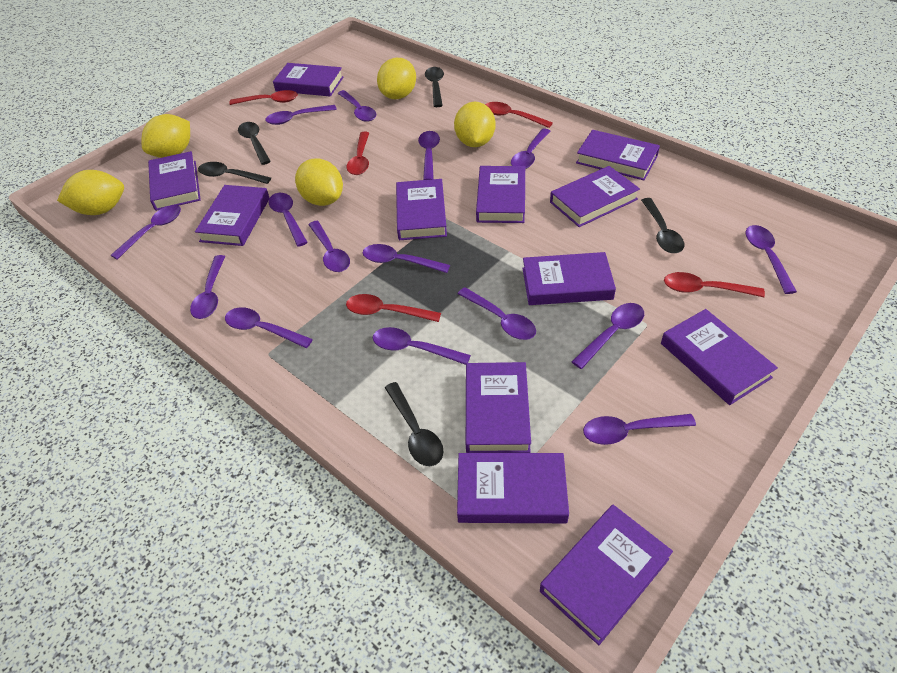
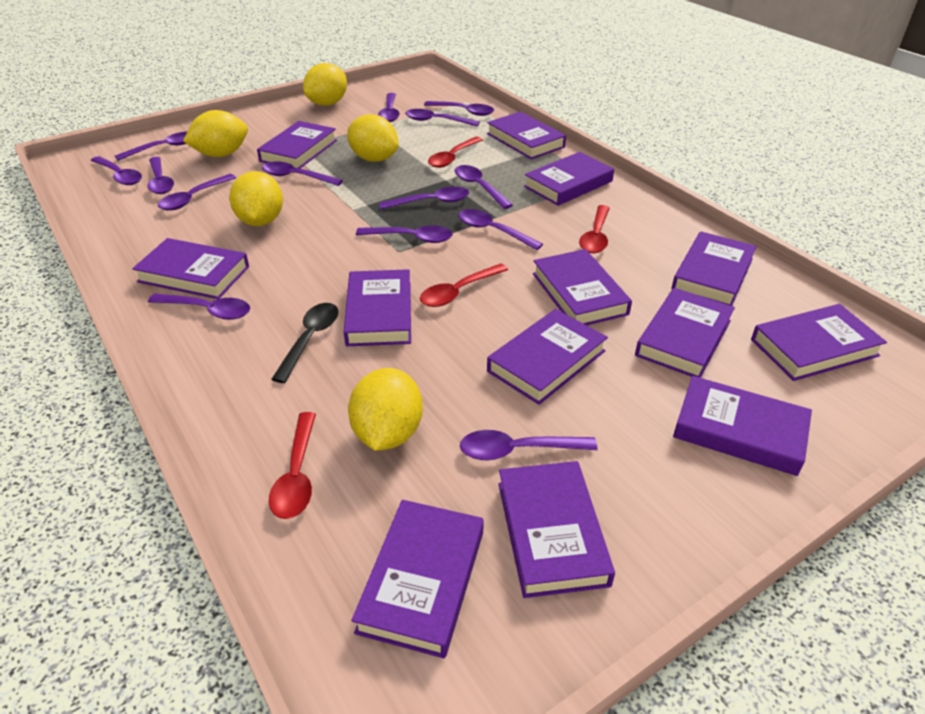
black spoon: 5 -> 1
purple book: 12 -> 13
purple spoon: 15 -> 14
red spoon: 5 -> 4

